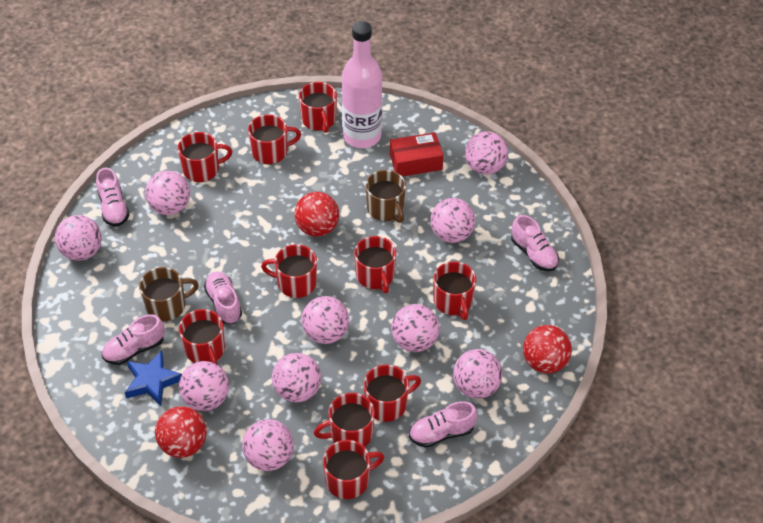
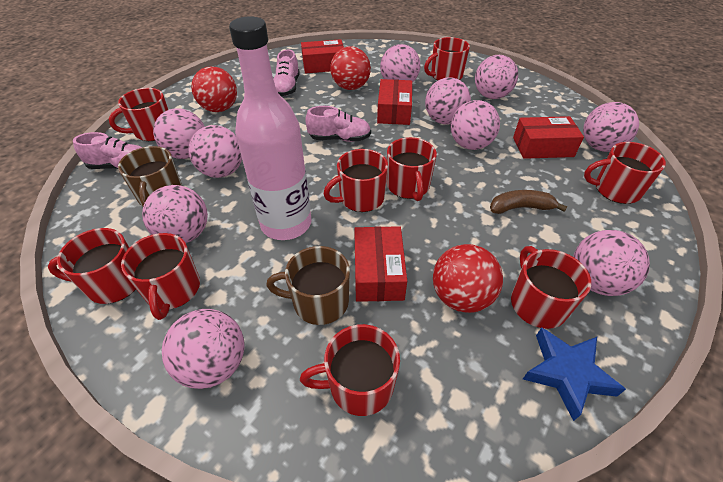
brown banana: 0 -> 1
pink shoe: 5 -> 3
red box: 1 -> 4
red mug: 10 -> 9

